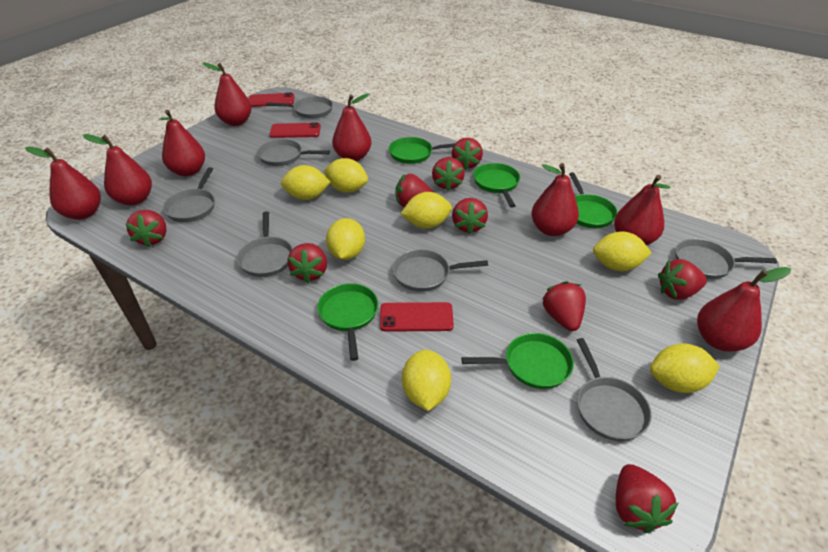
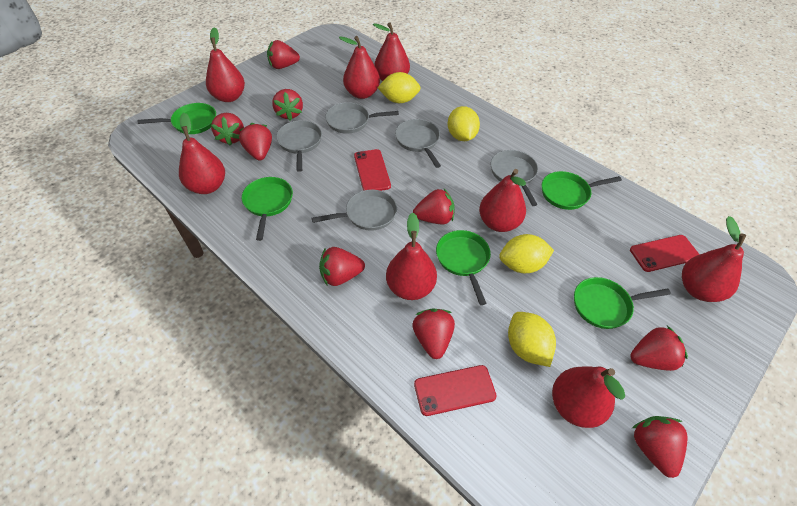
grey pan: 7 -> 5
yellow lemon: 7 -> 4

